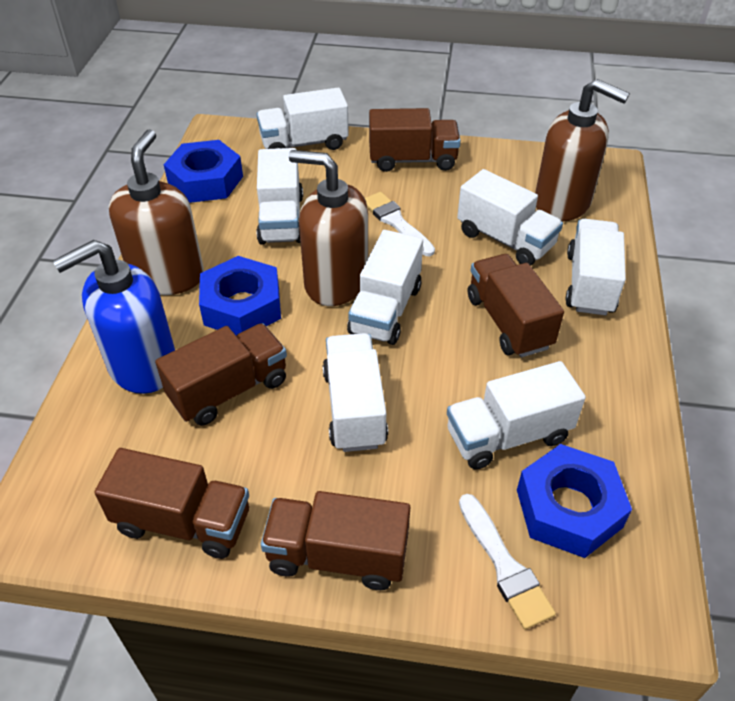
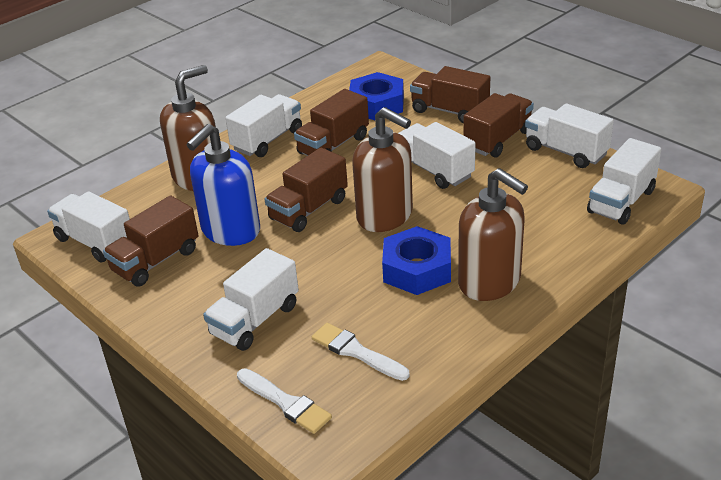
blue nut: 3 -> 2
white truck: 7 -> 6

